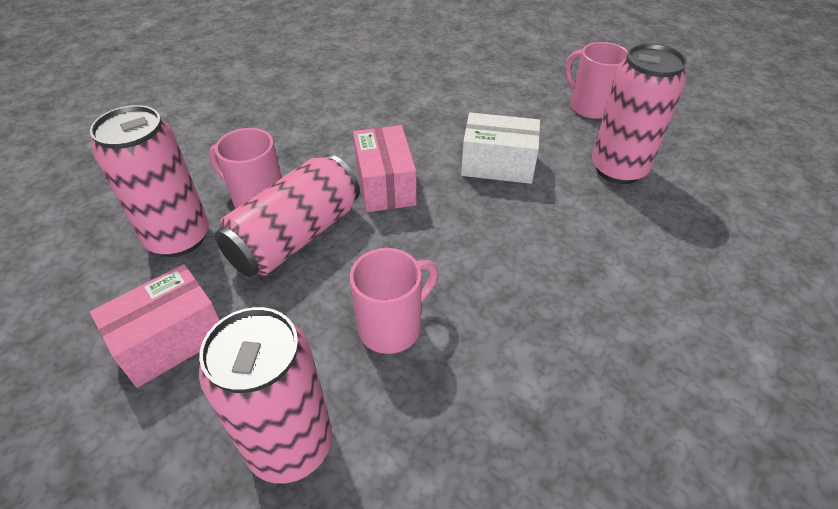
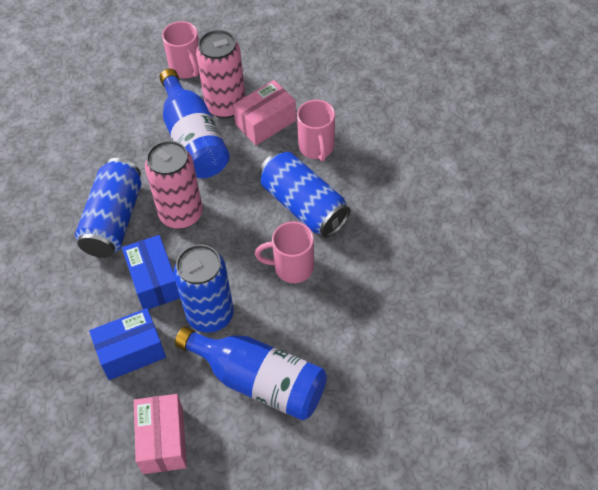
blue bottle: 0 -> 2
blue box: 0 -> 2
blue can: 0 -> 3
pink can: 4 -> 2
white box: 1 -> 0

